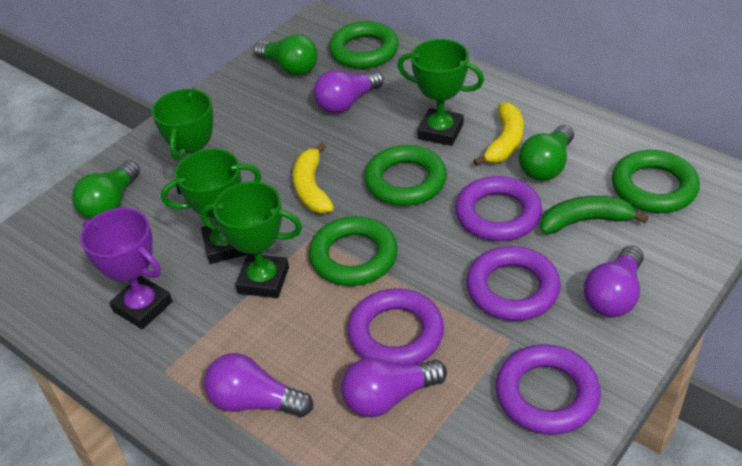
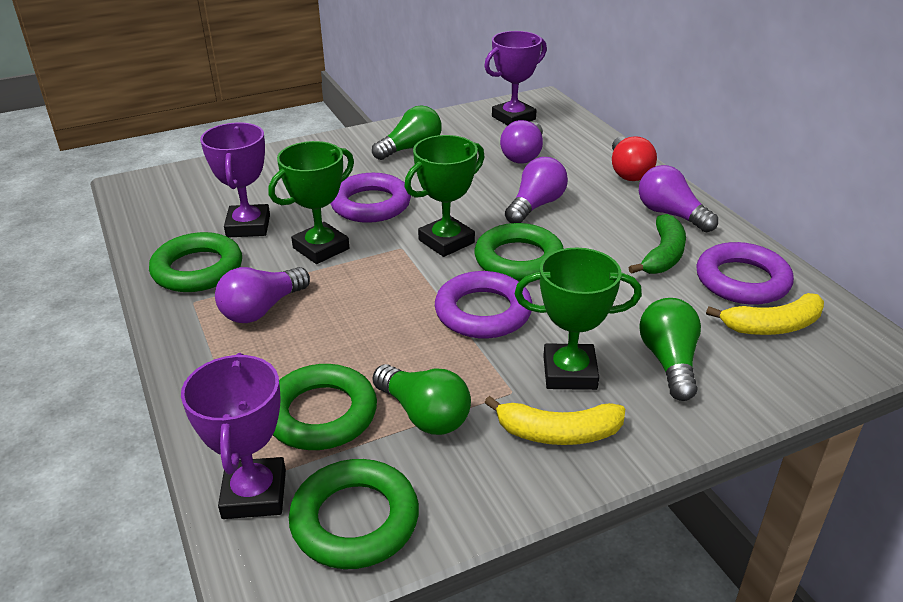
green trophy: 4 -> 3
purple ring: 4 -> 3
purple trophy: 1 -> 3
red light bulb: 0 -> 1

